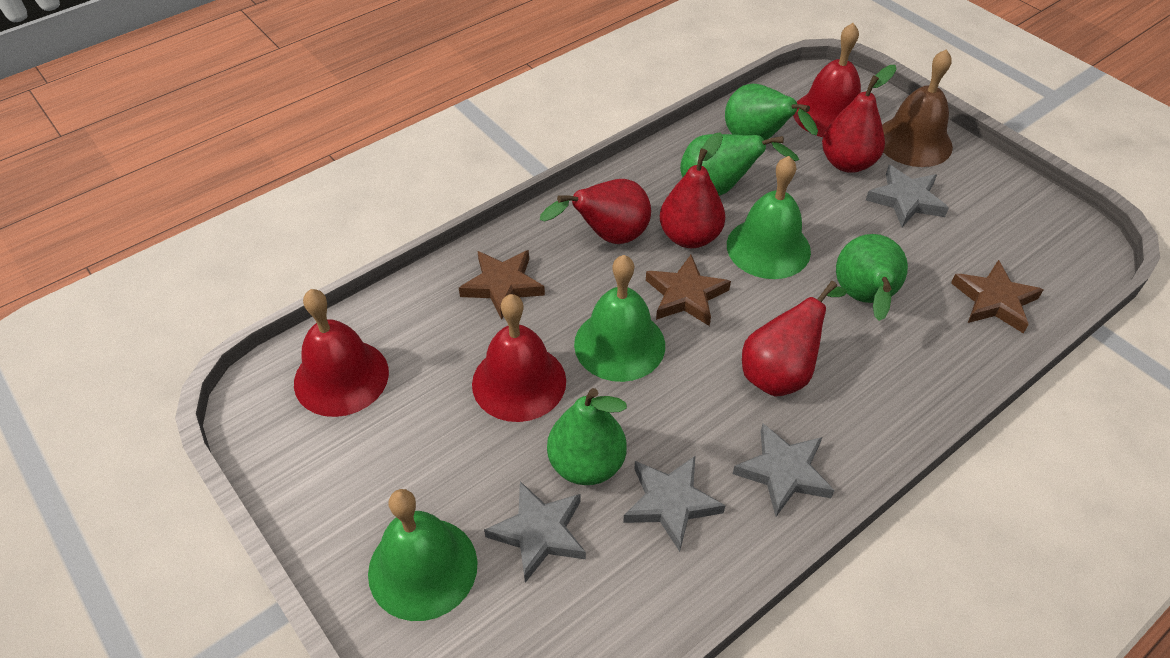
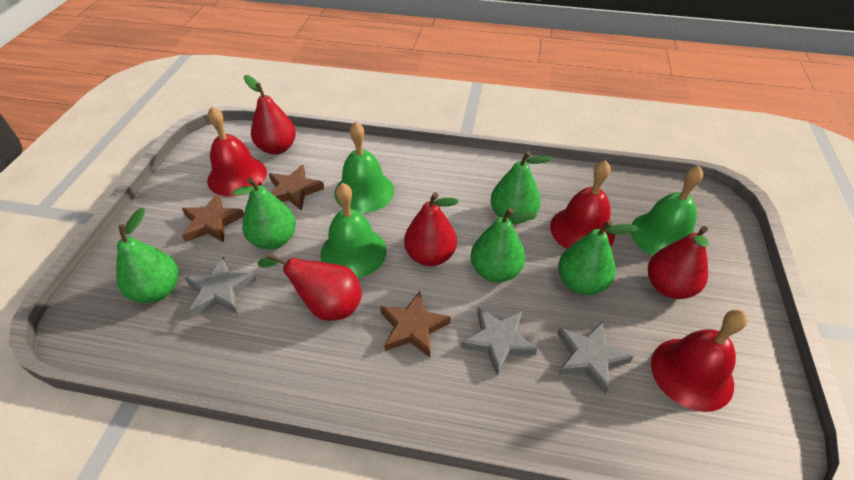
brown bell: 1 -> 0
green pear: 4 -> 5
grey star: 4 -> 3

